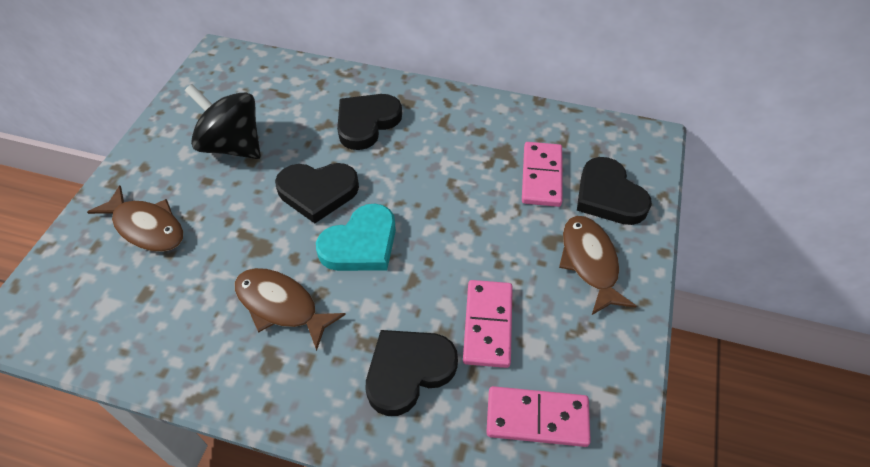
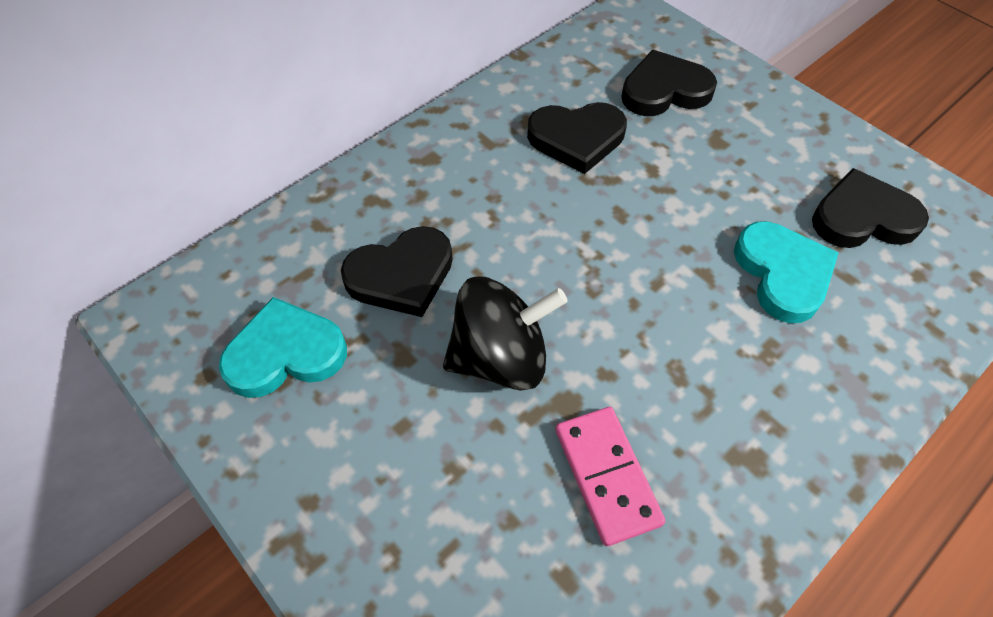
brown fish: 3 -> 0
pink domino: 3 -> 1
turquoise heart: 1 -> 2

